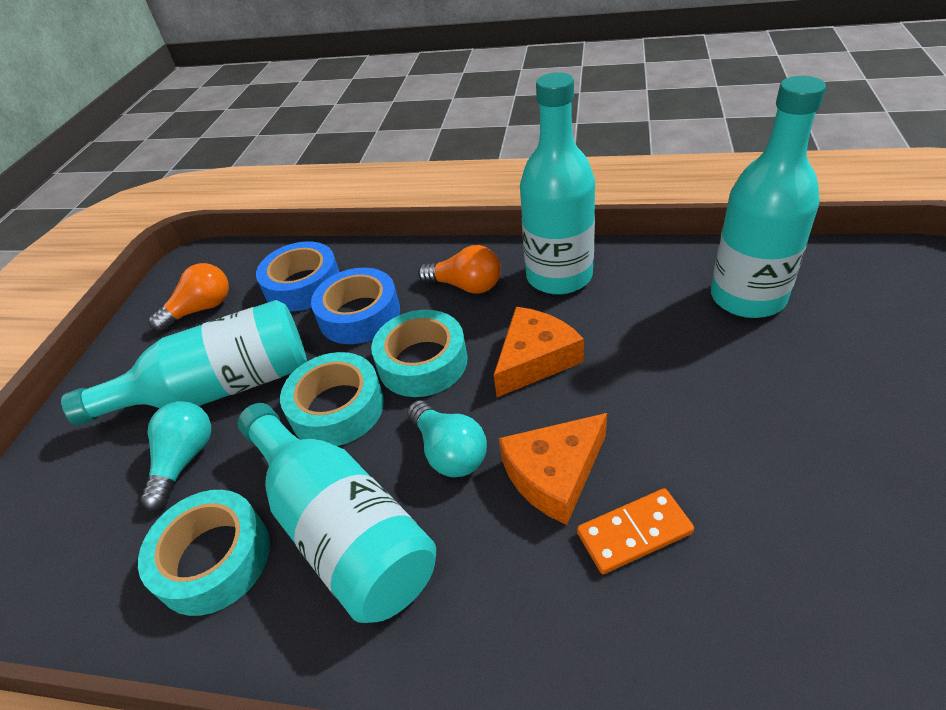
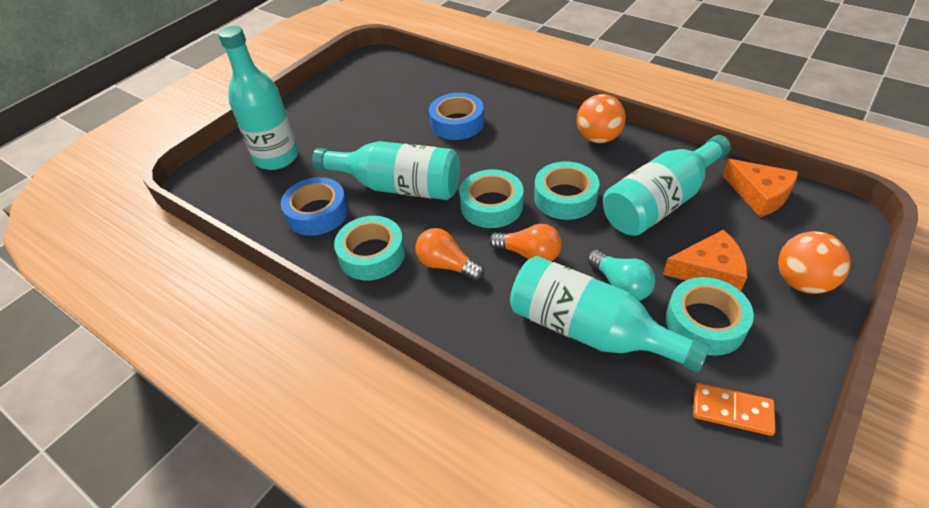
orange ball: 0 -> 2
turquoise light bulb: 2 -> 1
turquoise tape: 3 -> 4

